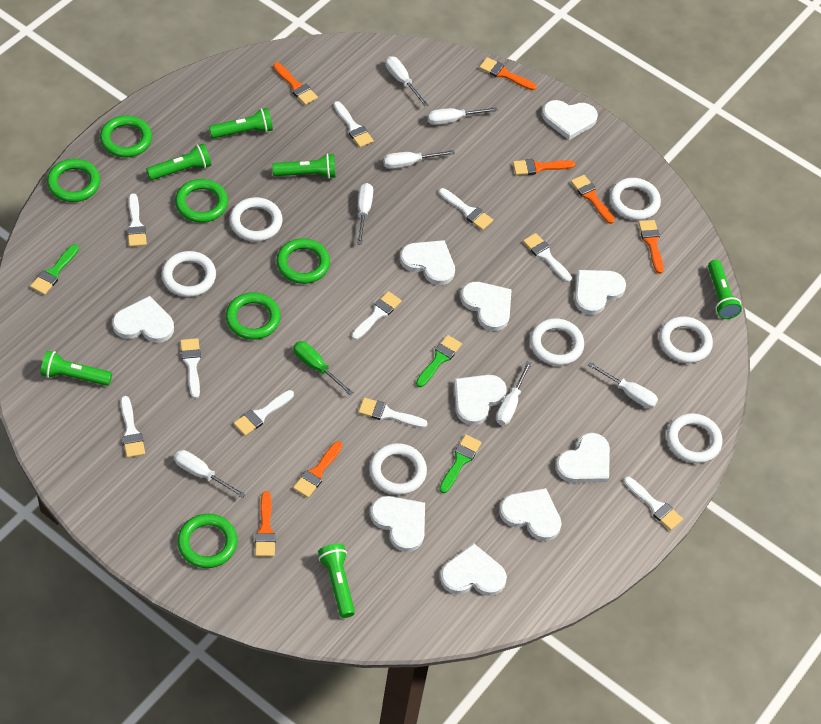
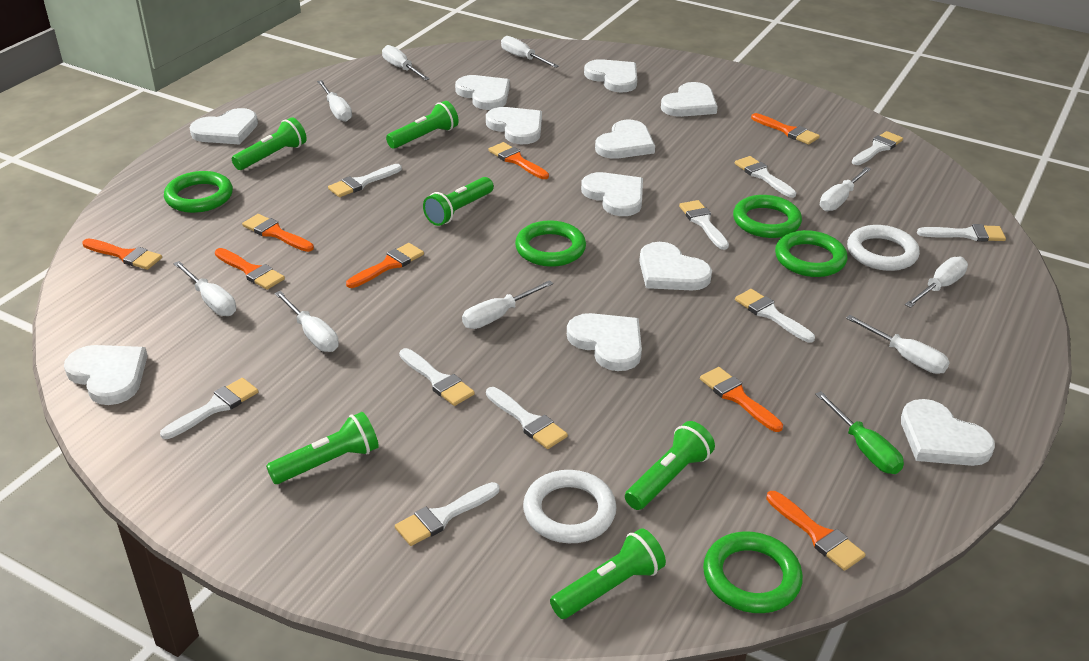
green brush: 3 -> 0
green ring: 6 -> 5
orange brush: 7 -> 8
white heart: 10 -> 11
white ring: 7 -> 2
white screwdriver: 7 -> 9

